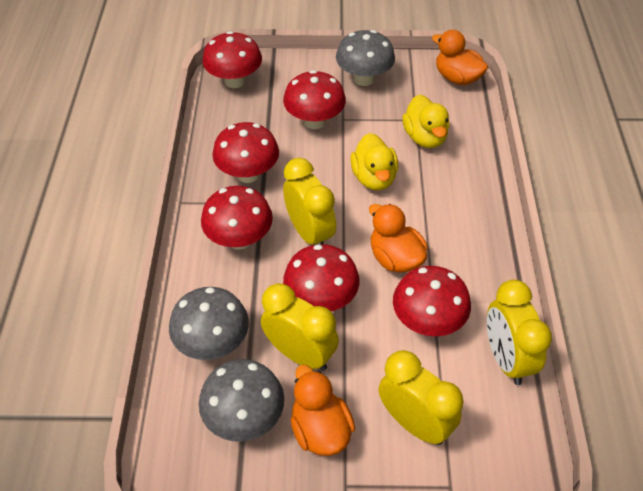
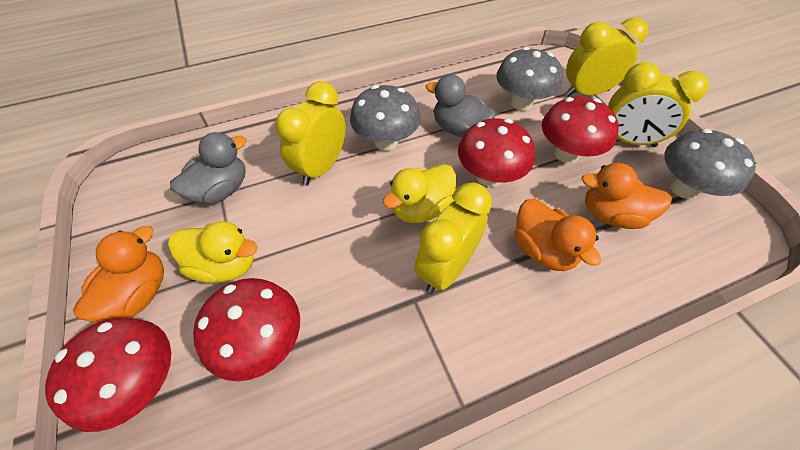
grey duck: 0 -> 2
red mushroom: 6 -> 4

